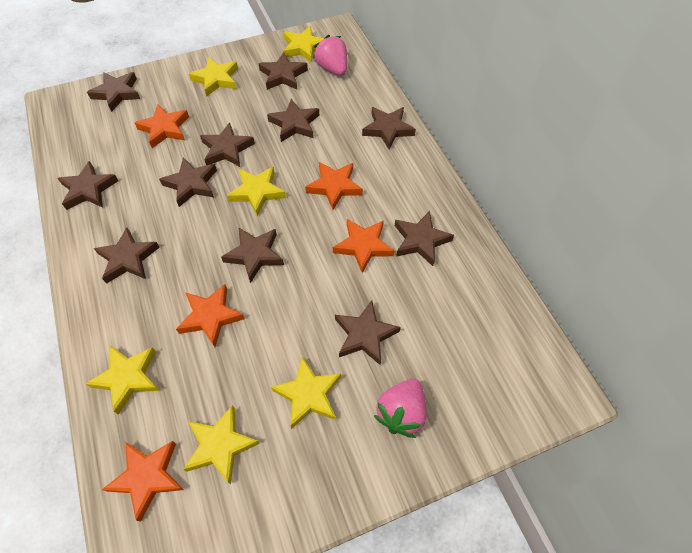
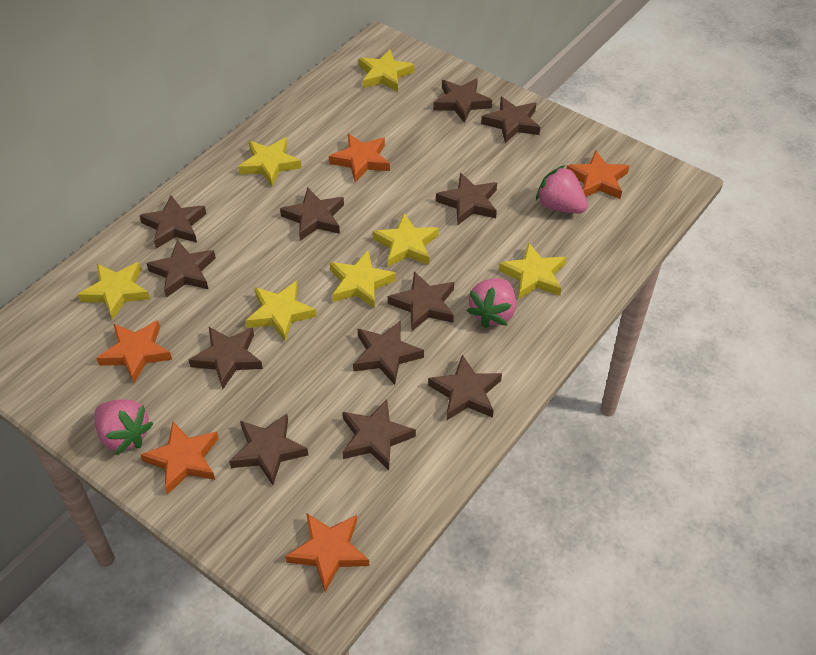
brown star: 11 -> 12
pink strawberry: 2 -> 3
yellow star: 6 -> 7

